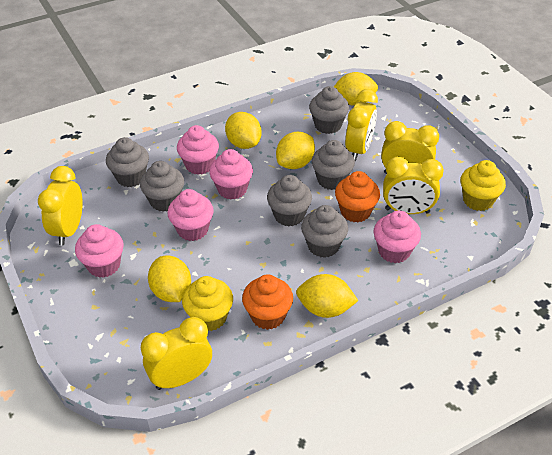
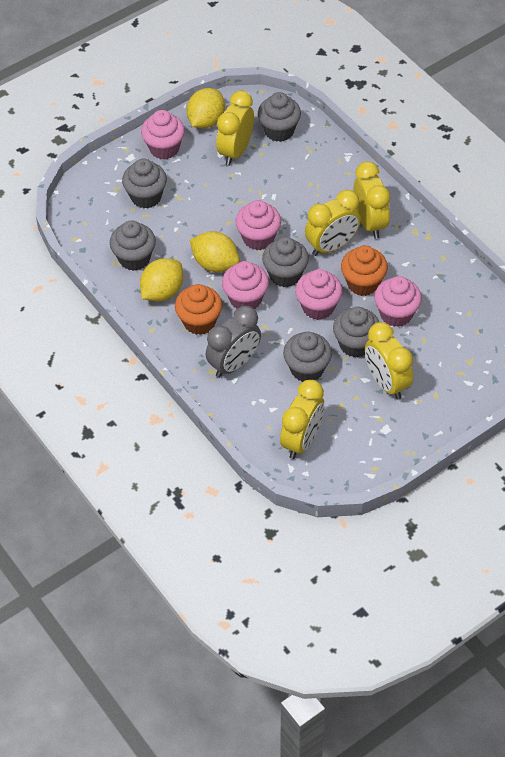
grey clock: 0 -> 1
yellow cupcake: 2 -> 0
yellow lemon: 5 -> 3

